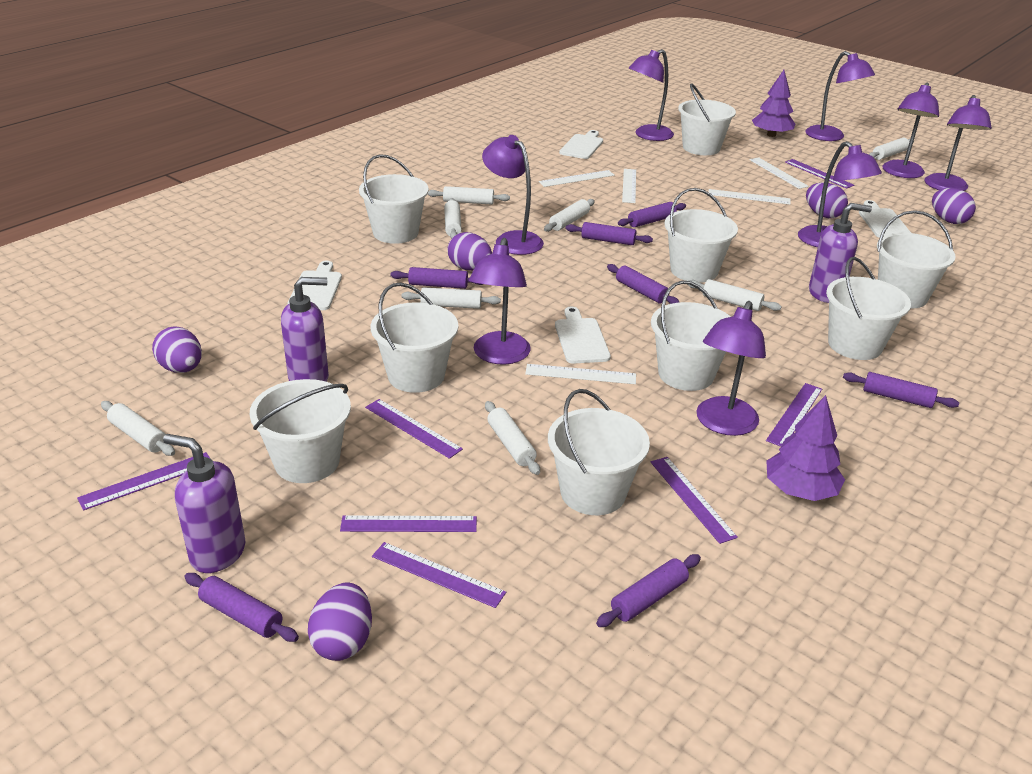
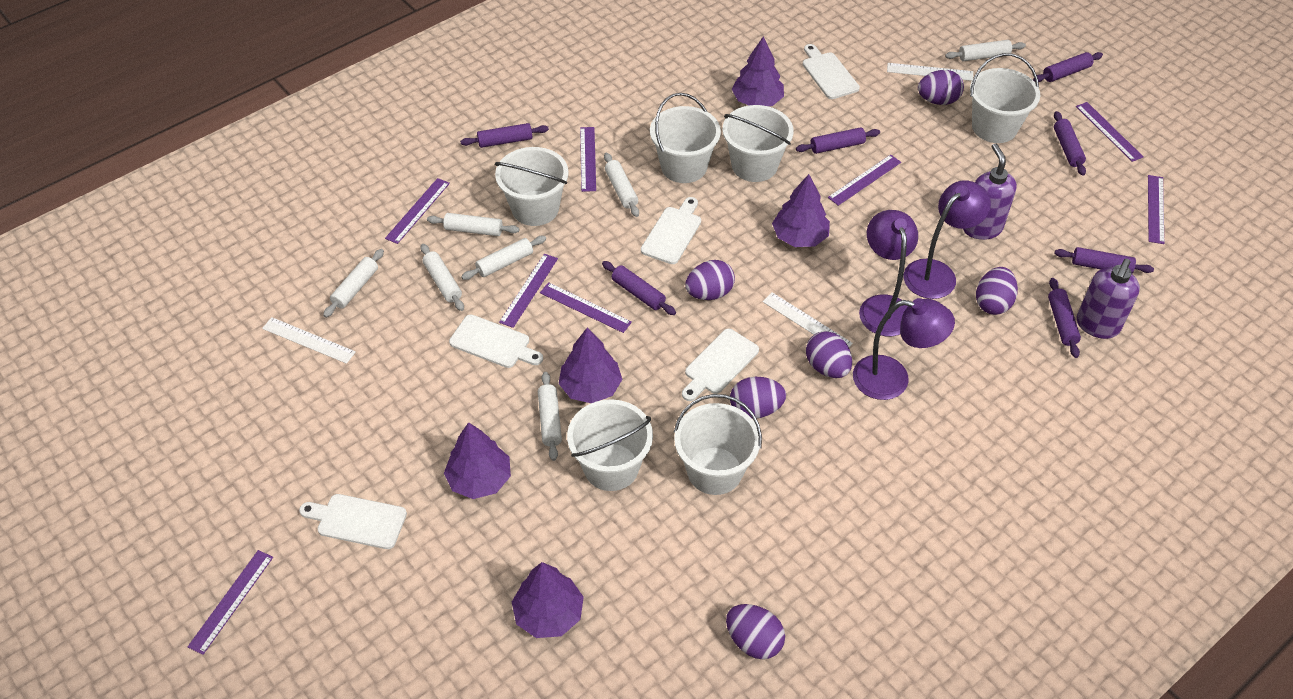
purple egg: 5 -> 6
purple lamp: 8 -> 3
purple ruler: 7 -> 8
purple soap dispenser: 3 -> 2
purple tree: 2 -> 5
white bucket: 9 -> 6
white cutting board: 4 -> 5
white rolling pin: 8 -> 7
white ruler: 5 -> 3

